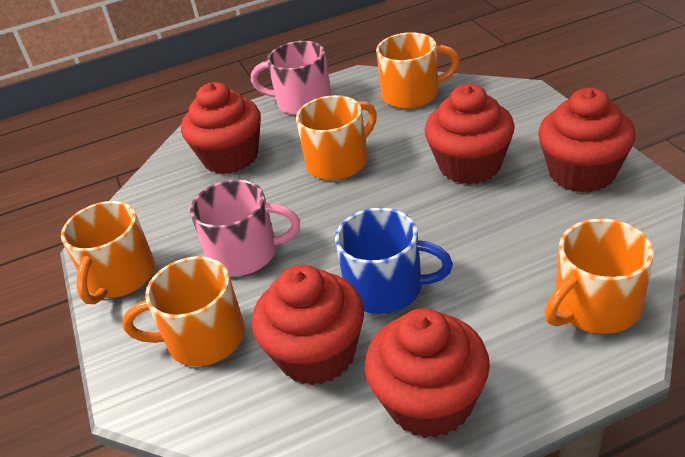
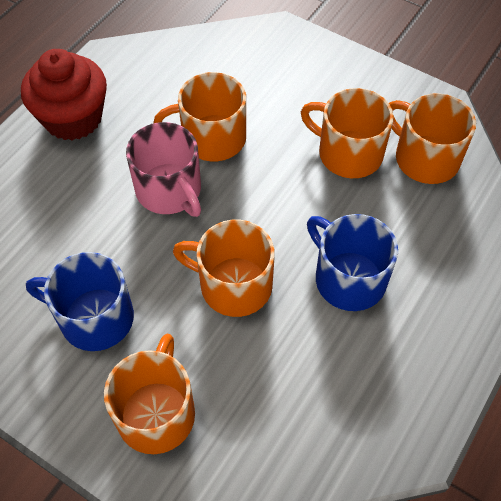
blue mug: 1 -> 2
pink mug: 2 -> 1
red cupcake: 5 -> 1

